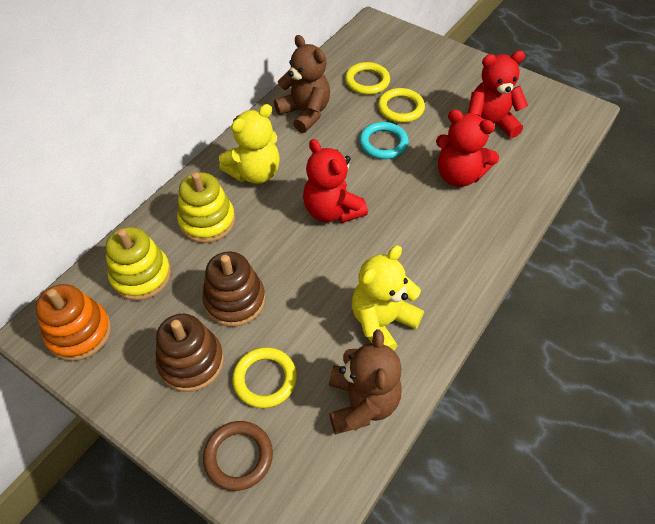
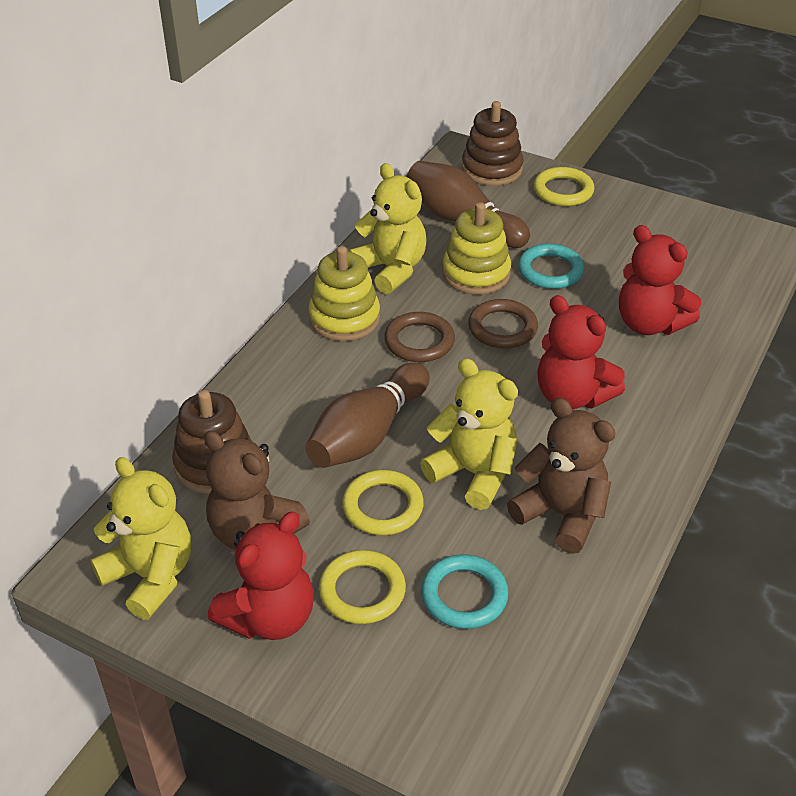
brown bowling pin: 0 -> 2
brown ring: 1 -> 2
orange stacking toy: 1 -> 0
turquoise ring: 1 -> 2
yellow teddy bear: 2 -> 3

